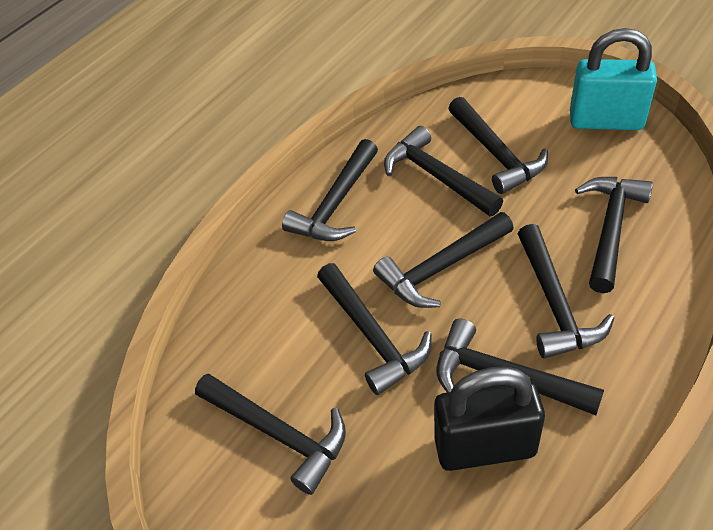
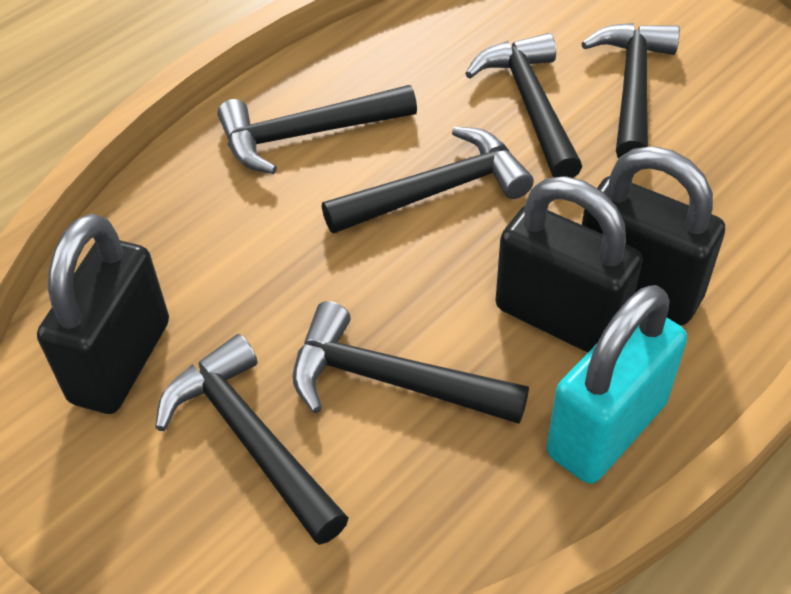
black hammer: 9 -> 6
black padlock: 1 -> 3

